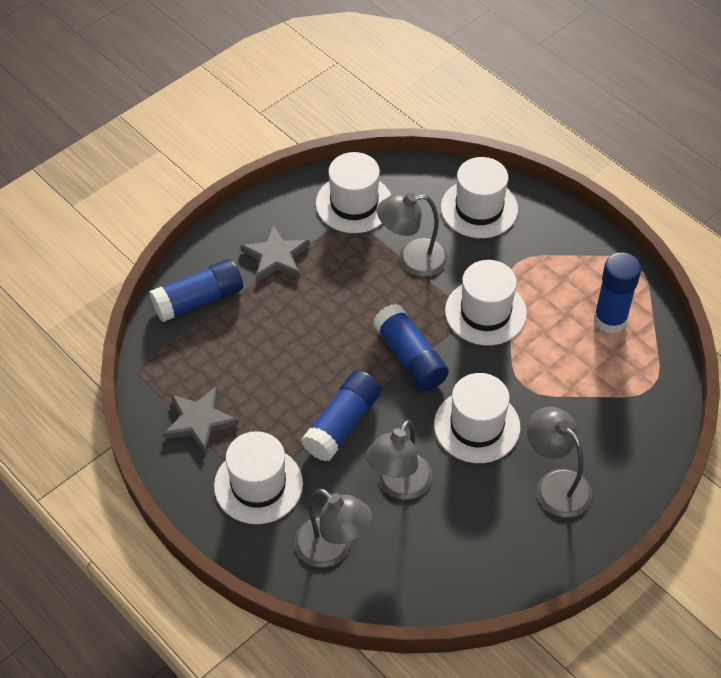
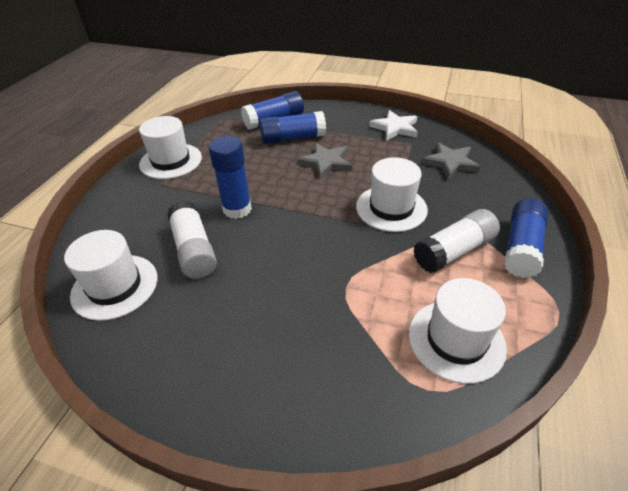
grey lamp: 4 -> 0
white glue stick: 0 -> 2
white hat: 5 -> 4
white star: 0 -> 1

